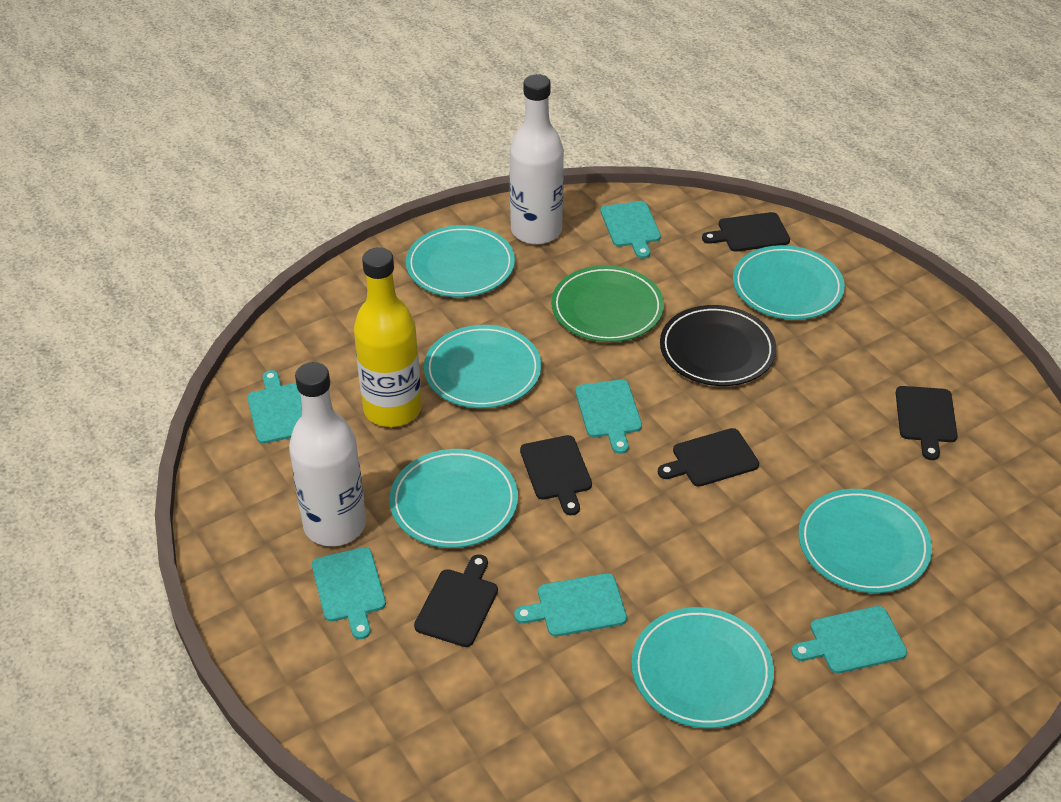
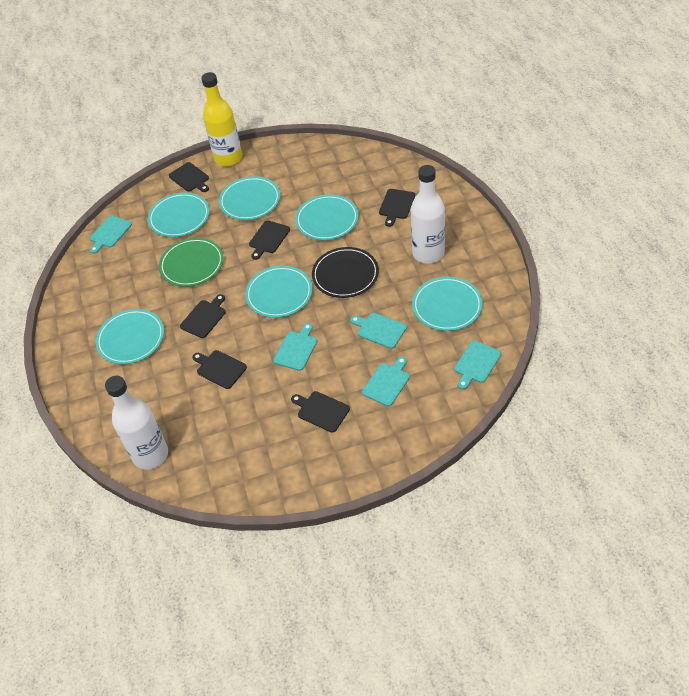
black cutting board: 5 -> 6
turquoise cutting board: 6 -> 5

